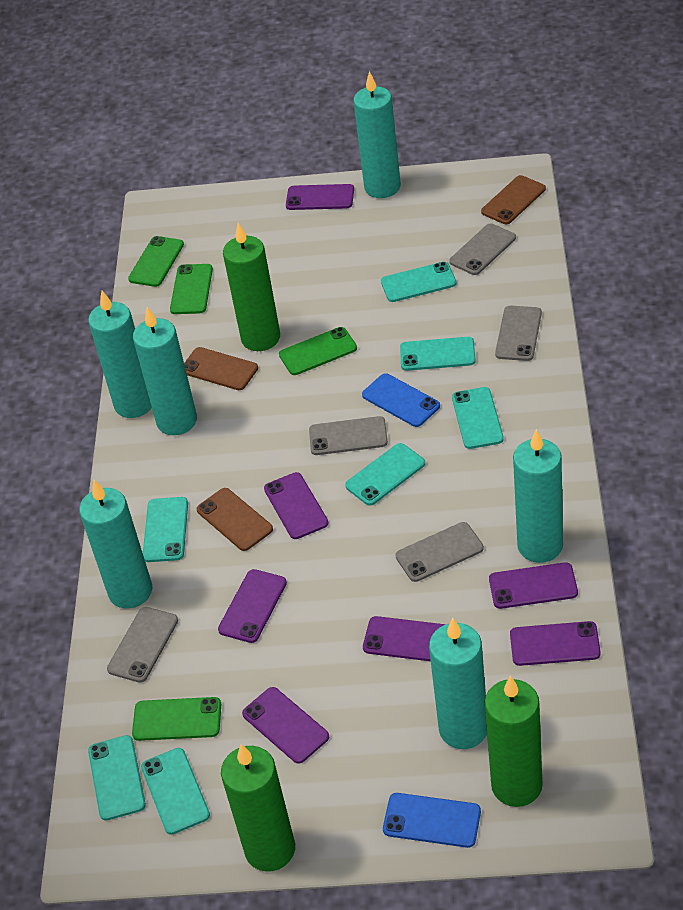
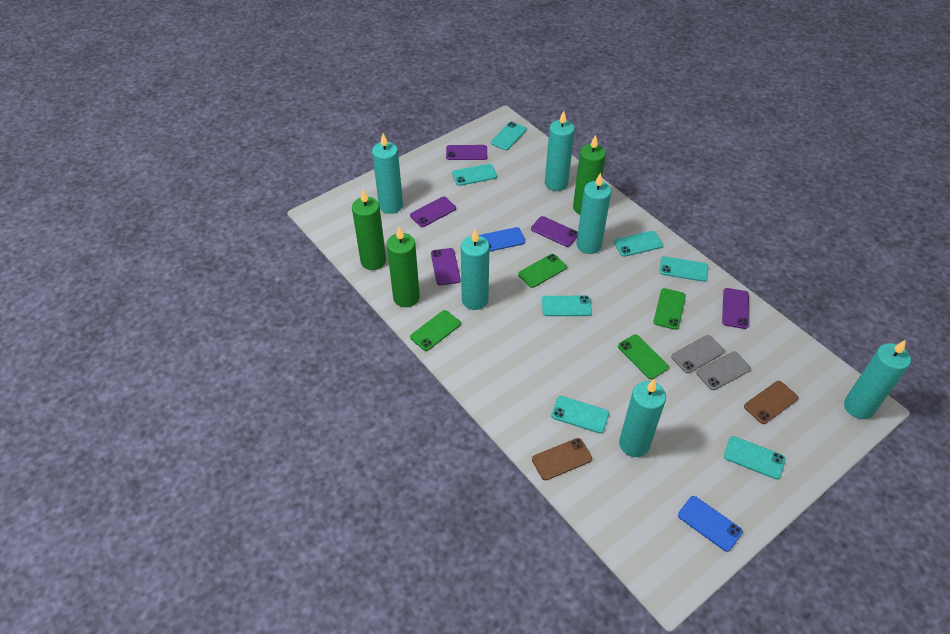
brown phone: 3 -> 2
grey phone: 5 -> 2
purple phone: 7 -> 5

